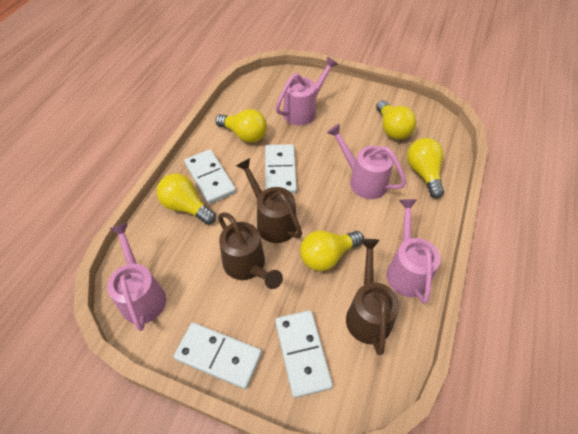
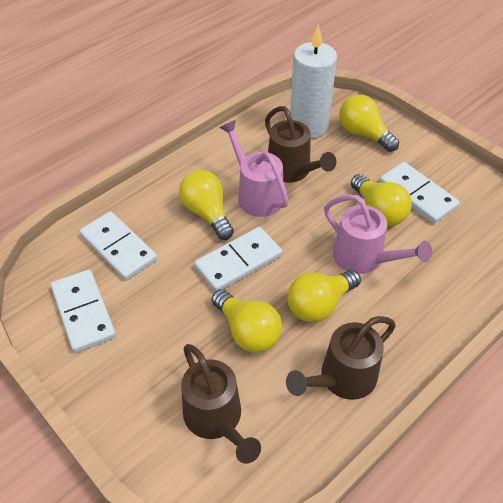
pink watering can: 4 -> 2
white candle: 0 -> 1

